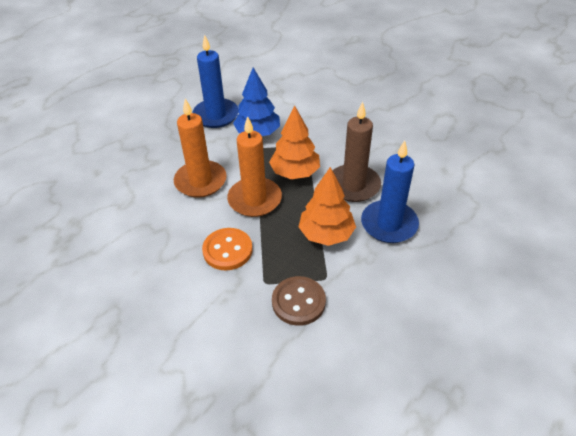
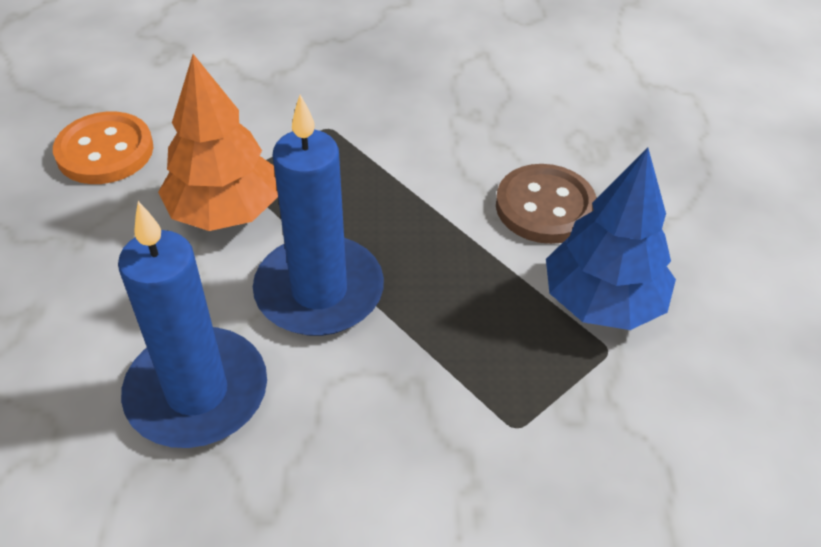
brown candle: 1 -> 0
orange candle: 2 -> 0
orange tree: 2 -> 1

